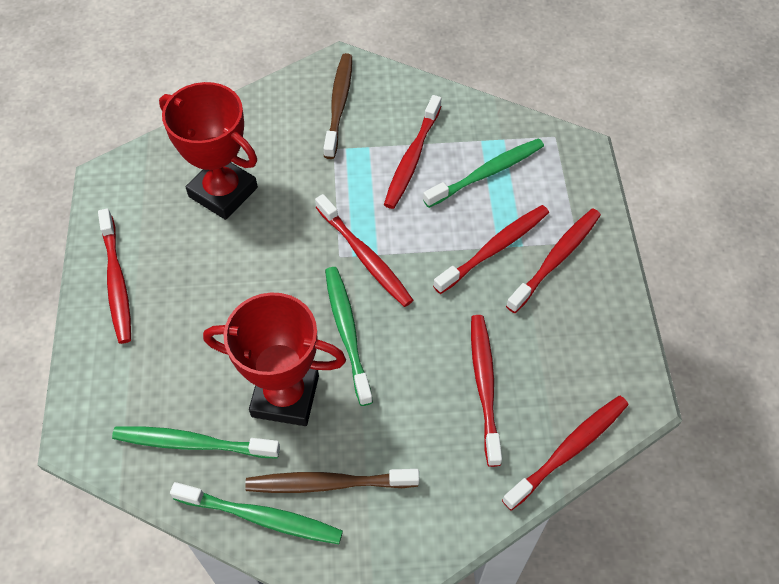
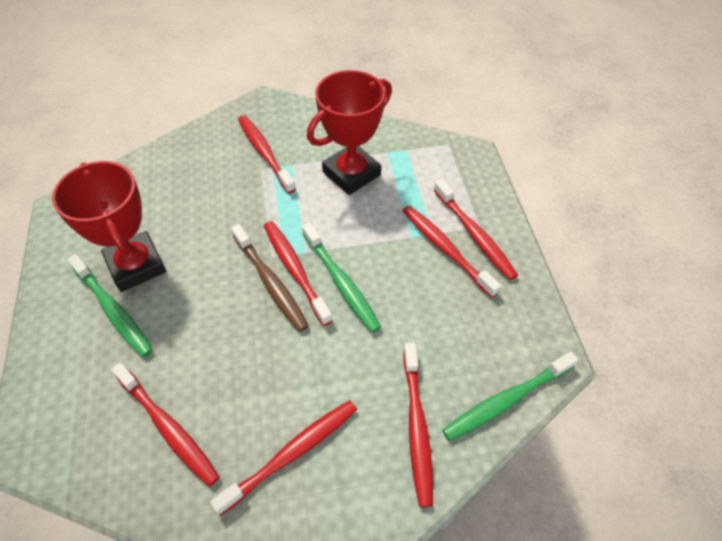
brown toothbrush: 2 -> 1
green toothbrush: 4 -> 3

